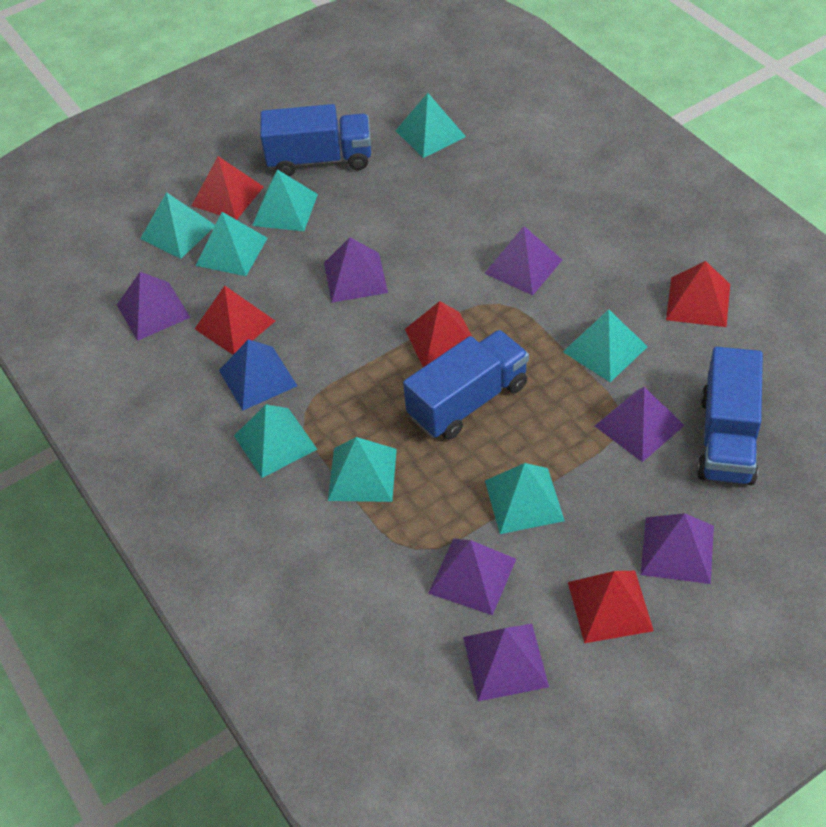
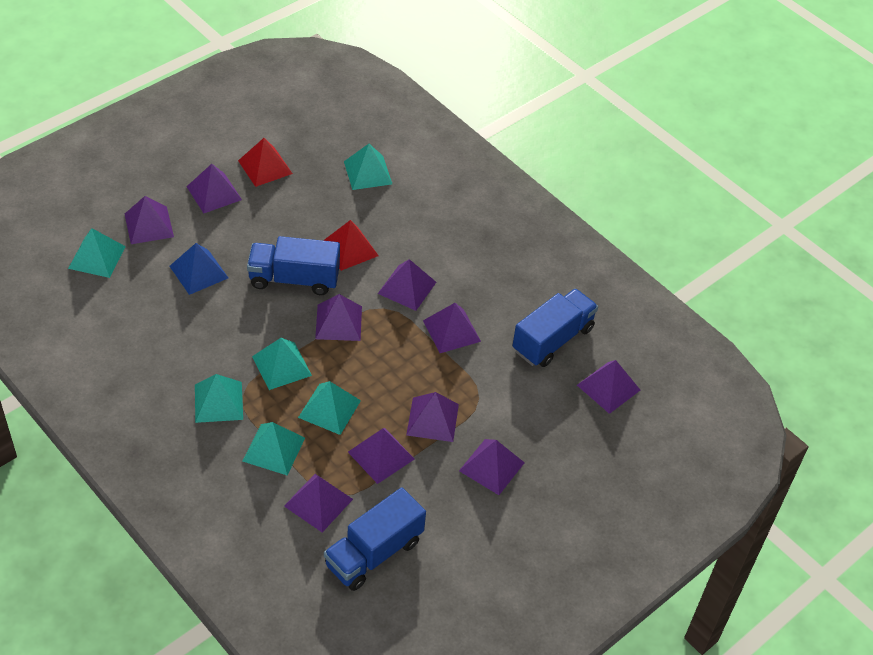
purple pyramid: 7 -> 10
red pyramid: 5 -> 2
turquoise pyramid: 8 -> 6

